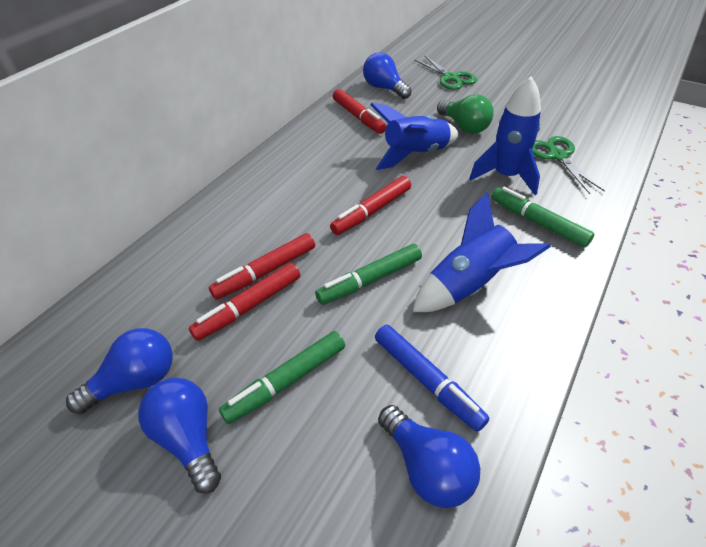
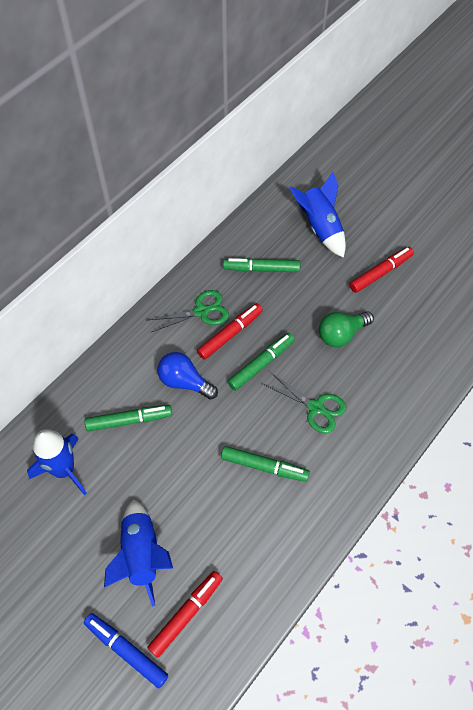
blue light bulb: 4 -> 1
green marker: 3 -> 4
red marker: 4 -> 3

